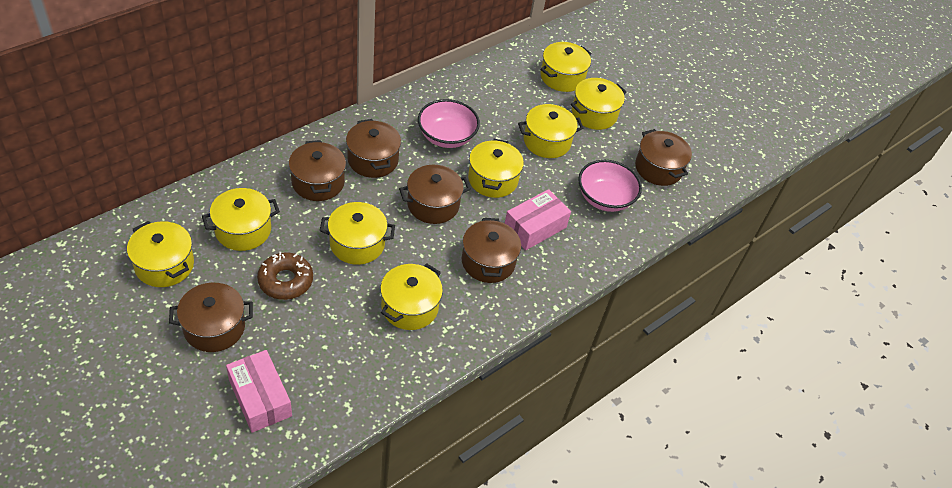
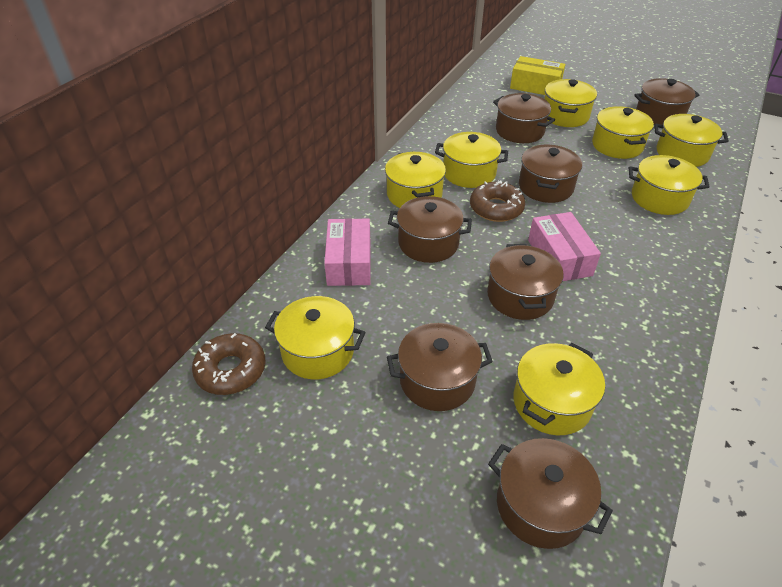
brown donut: 1 -> 2
brown pot: 6 -> 7
pink bowl: 2 -> 0
yellow box: 0 -> 1

